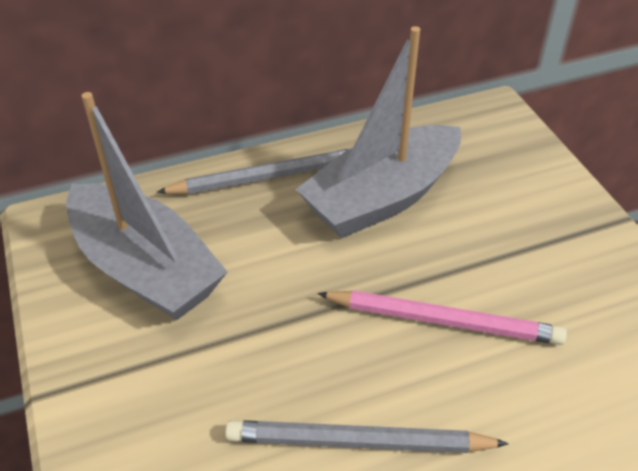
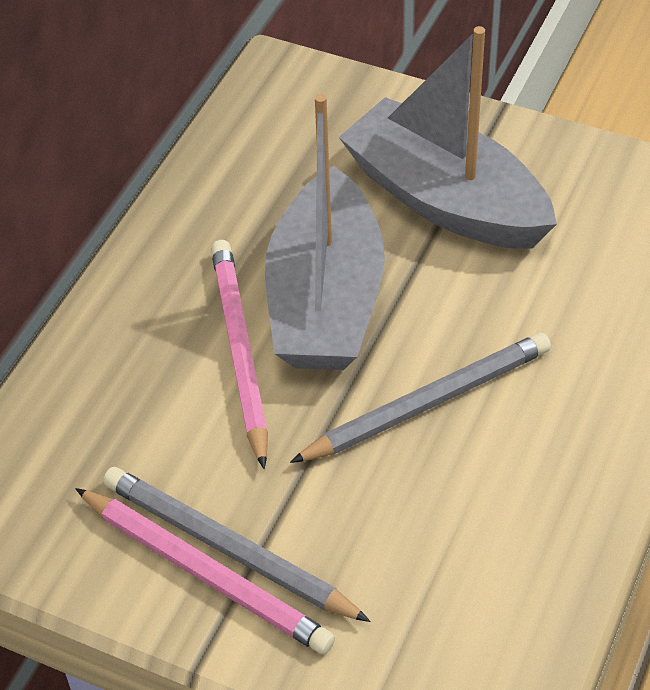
pink pencil: 1 -> 2

